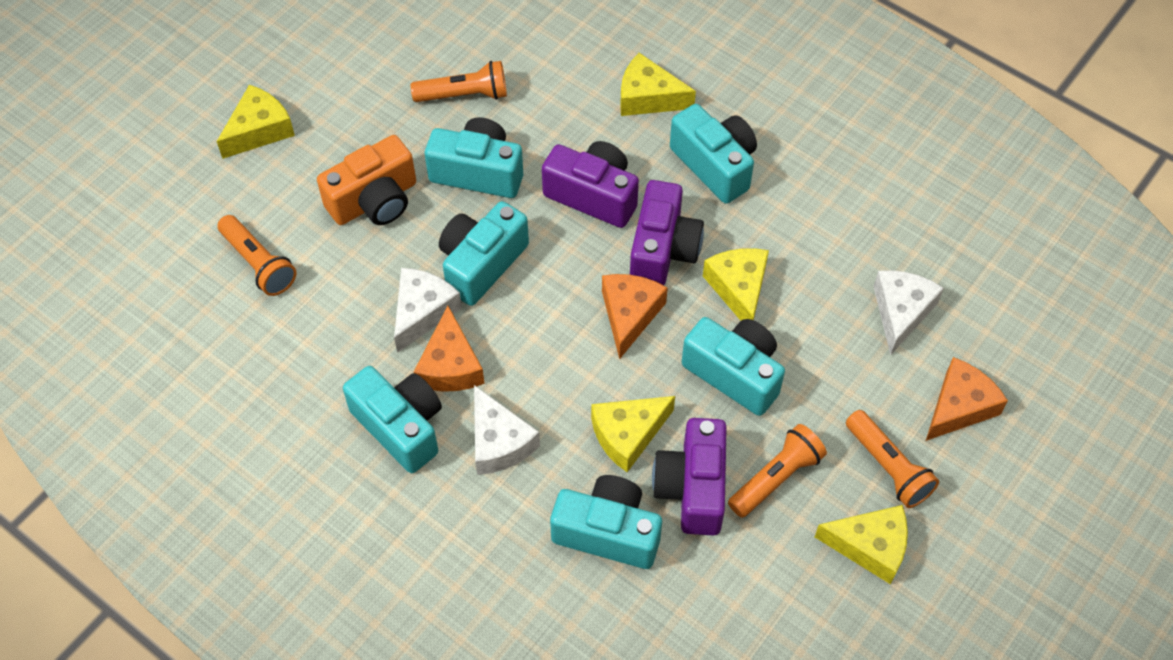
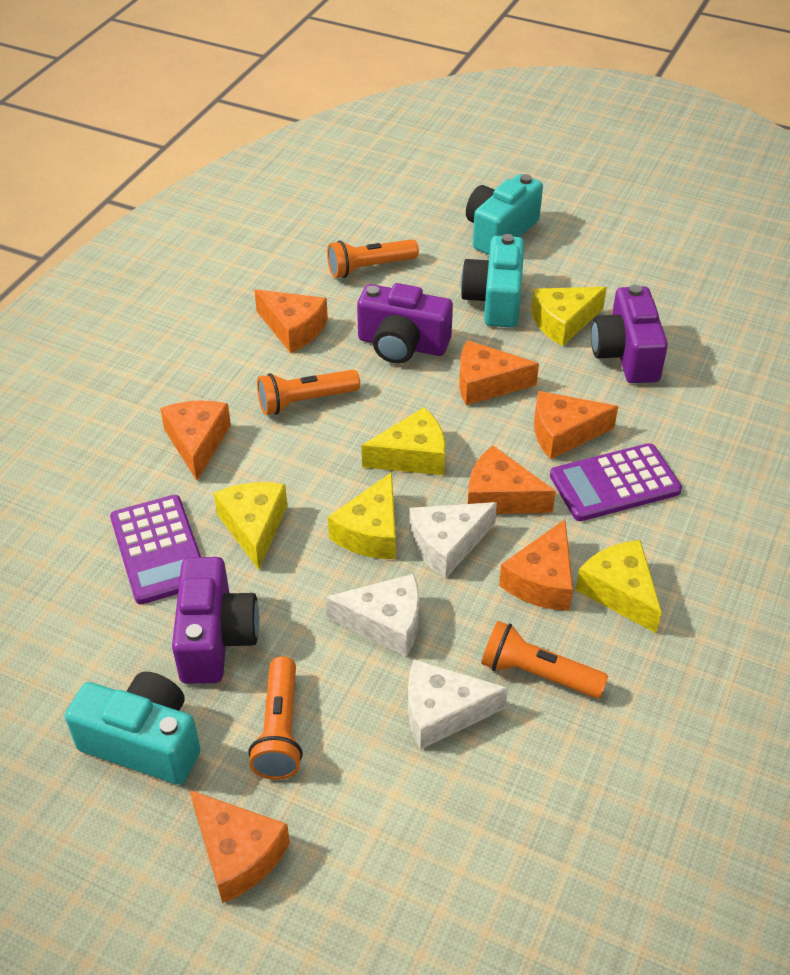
orange camera: 1 -> 0
orange cheese: 3 -> 7
purple calculator: 0 -> 2
turquoise camera: 6 -> 3

